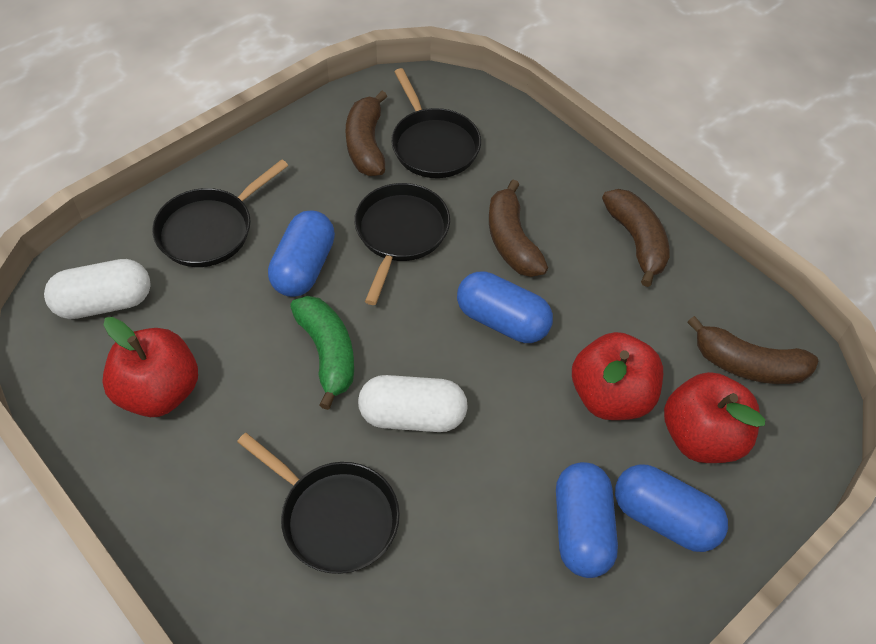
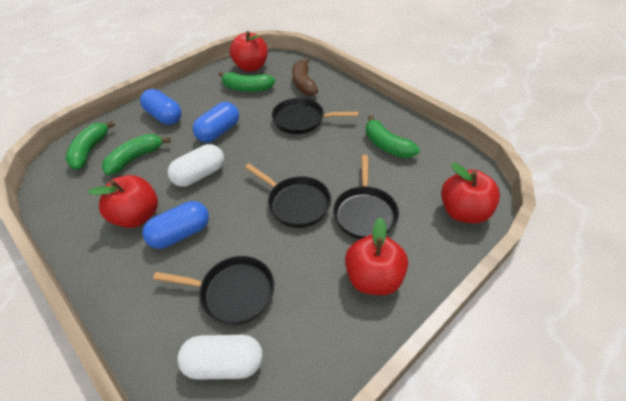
blue capsule: 4 -> 3
brown banana: 4 -> 1
green banana: 1 -> 4
red apple: 3 -> 4

